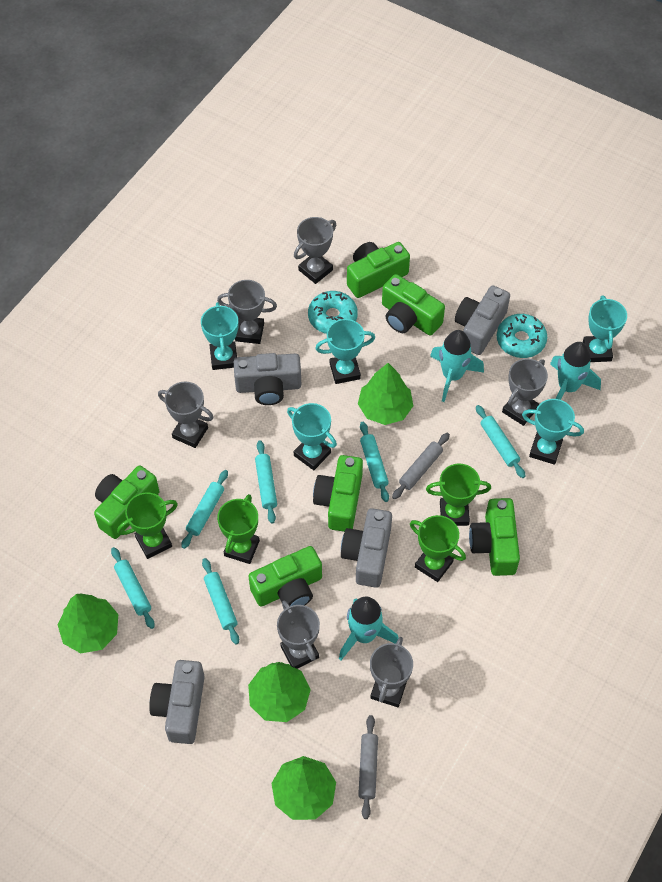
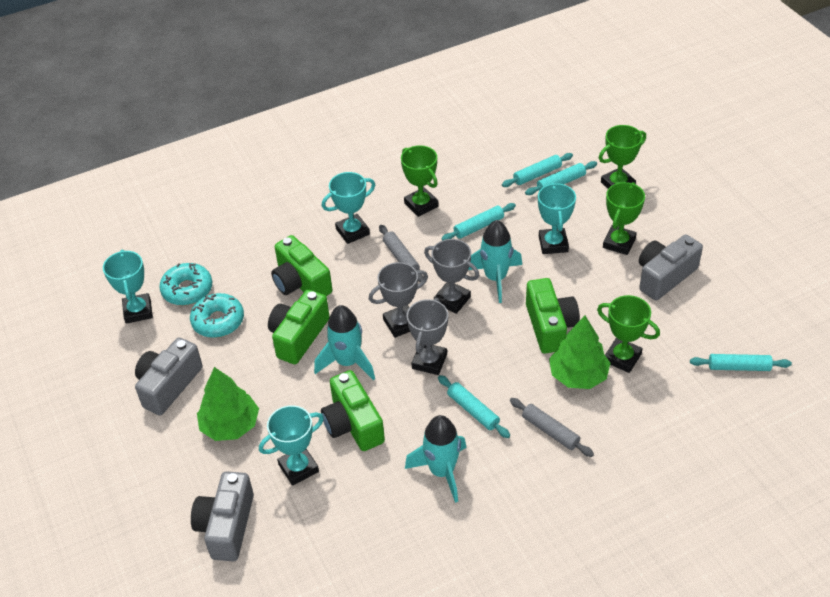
green camera: 6 -> 4
green tree: 4 -> 2
grey camera: 4 -> 3
grey trophy: 6 -> 3
turquoise rolling pin: 6 -> 5
turquoise trophy: 5 -> 4

